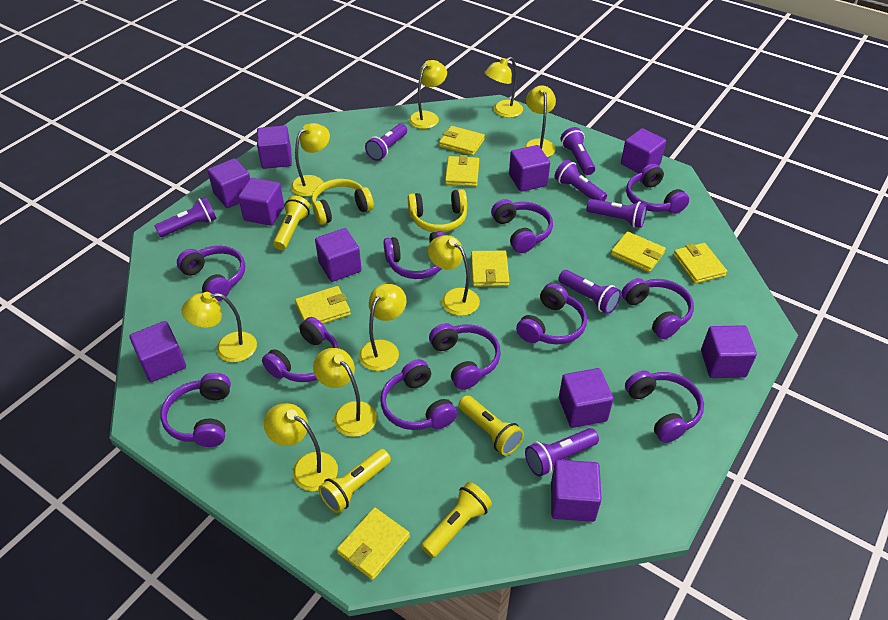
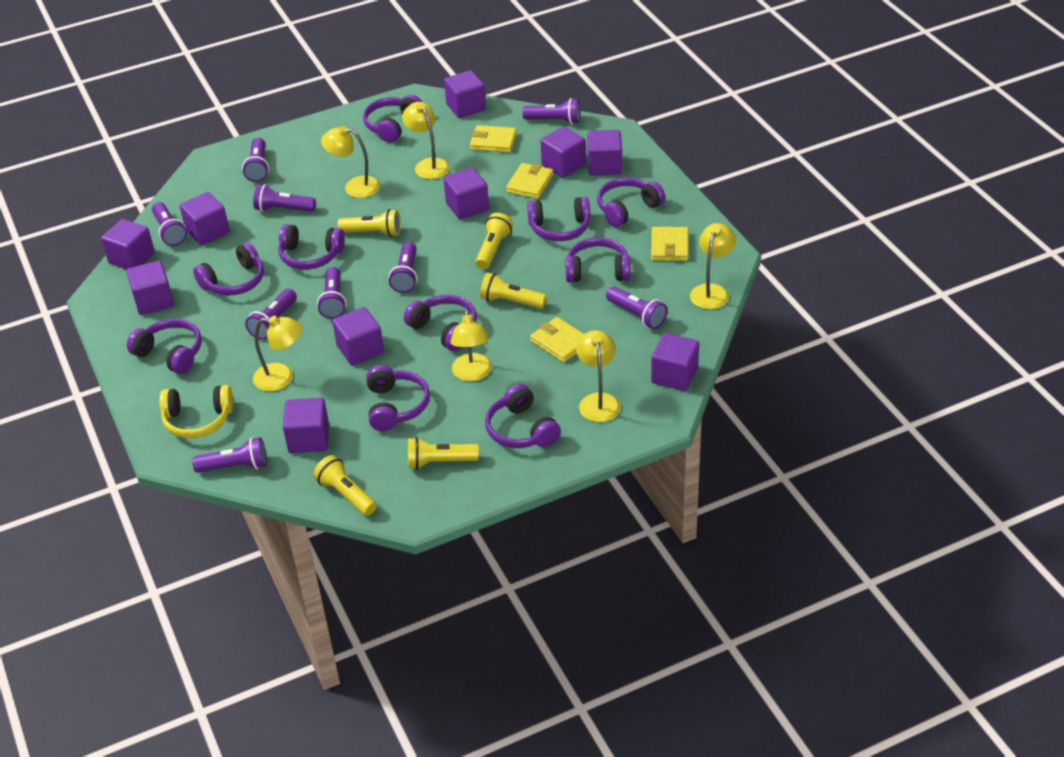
purple flashlight: 7 -> 9
purple headphones: 11 -> 10
yellow flashlight: 4 -> 5
yellow headphones: 2 -> 1
yellow lamp: 9 -> 6
yellow wallet: 7 -> 4

